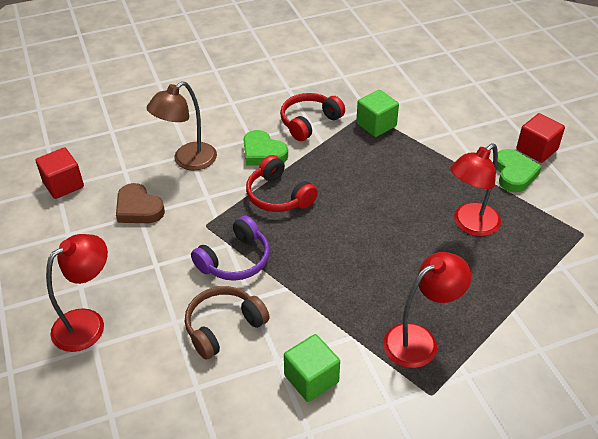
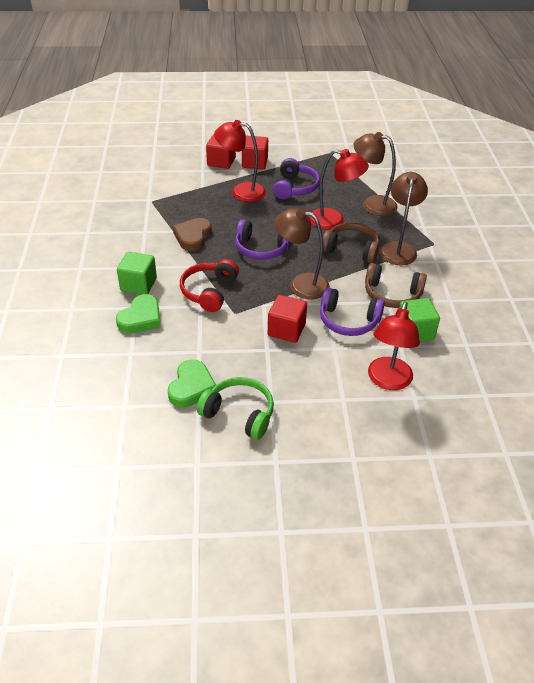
brown headphones: 1 -> 2
brown lamp: 1 -> 3
green headphones: 0 -> 1
purple headphones: 1 -> 3
red cube: 2 -> 3
red headphones: 2 -> 1

